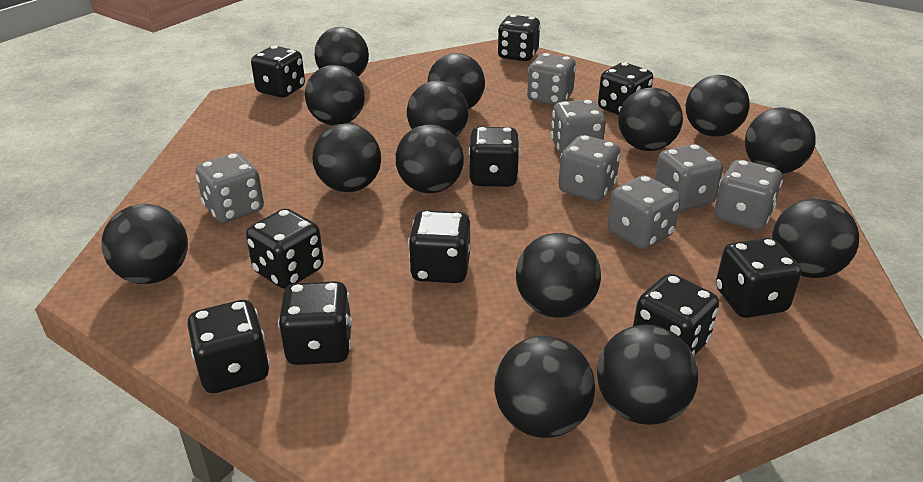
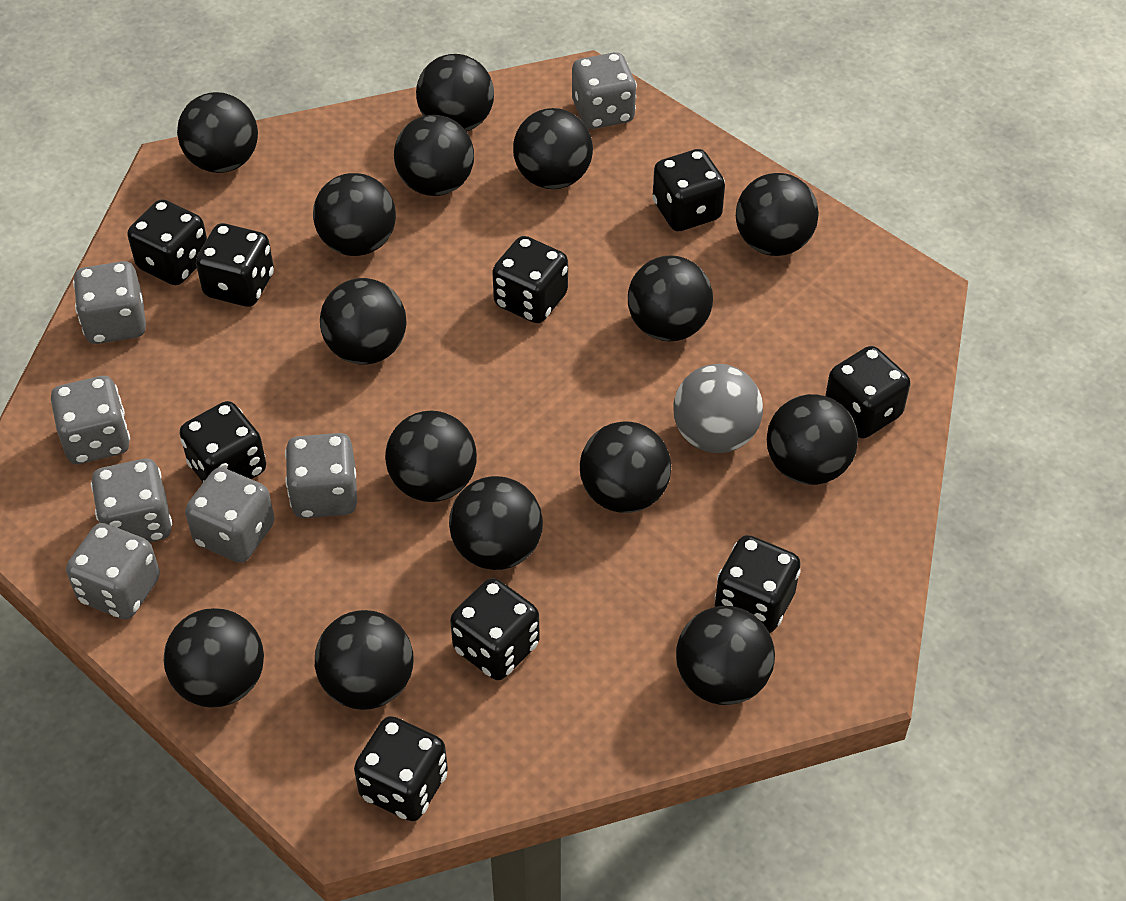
black ball: 14 -> 15
black dice: 10 -> 9
grey ball: 0 -> 1

